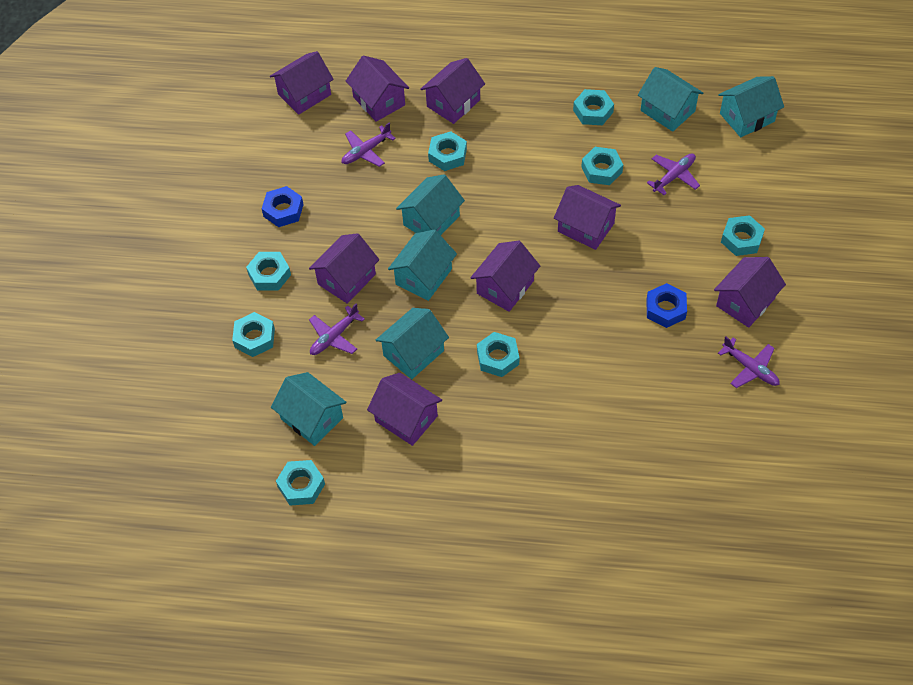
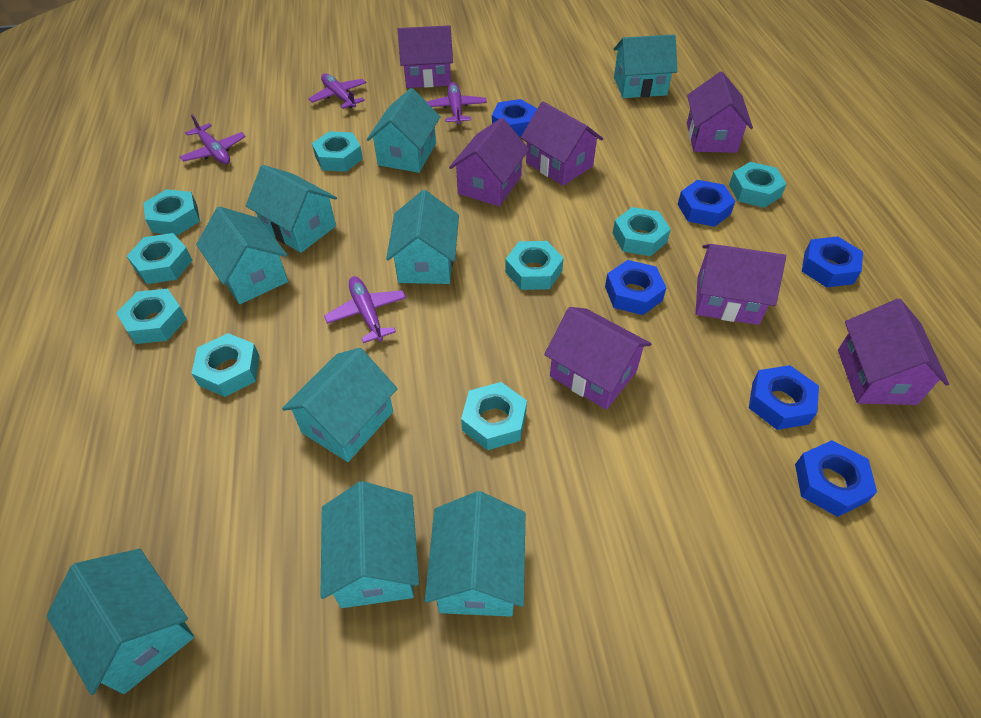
blue nut: 2 -> 6
purple house: 8 -> 7
turquoise house: 6 -> 9
turquoise nut: 8 -> 9

